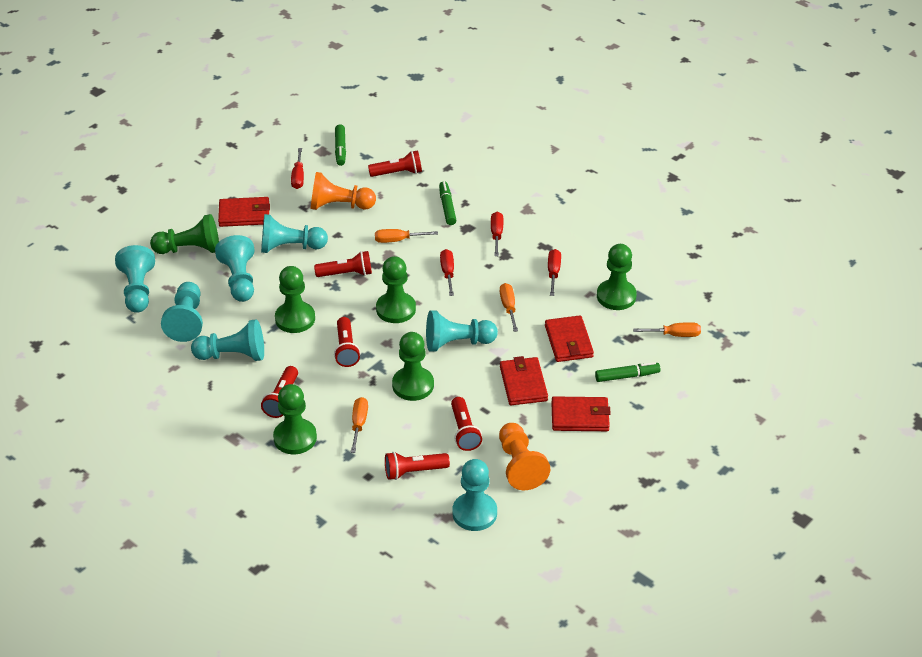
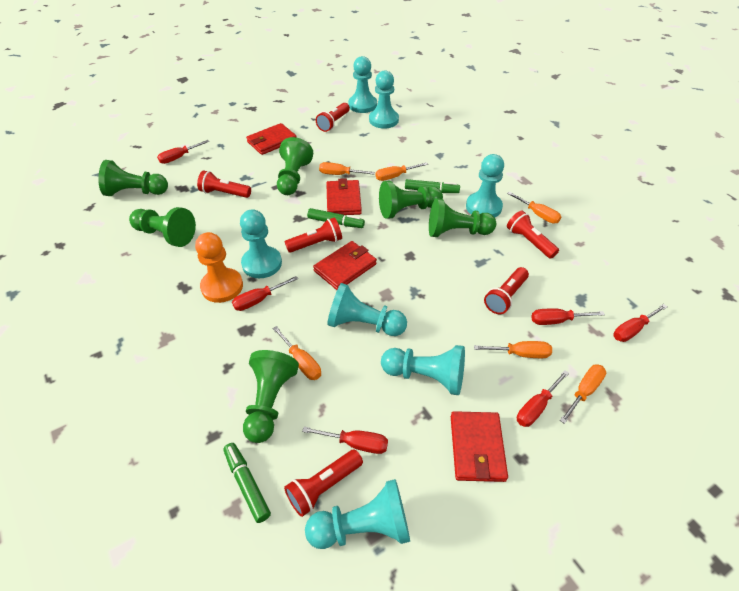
orange pawn: 2 -> 1
orange screwdriver: 4 -> 6
red screwdriver: 4 -> 6

